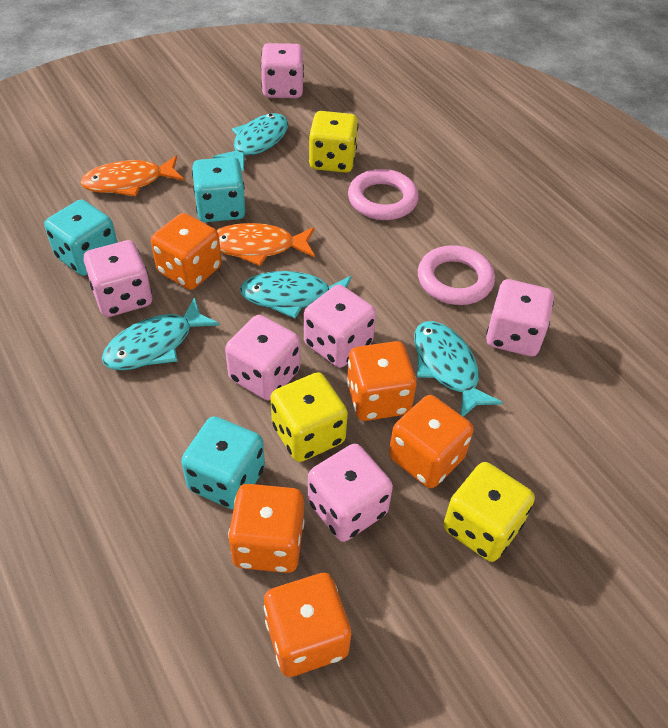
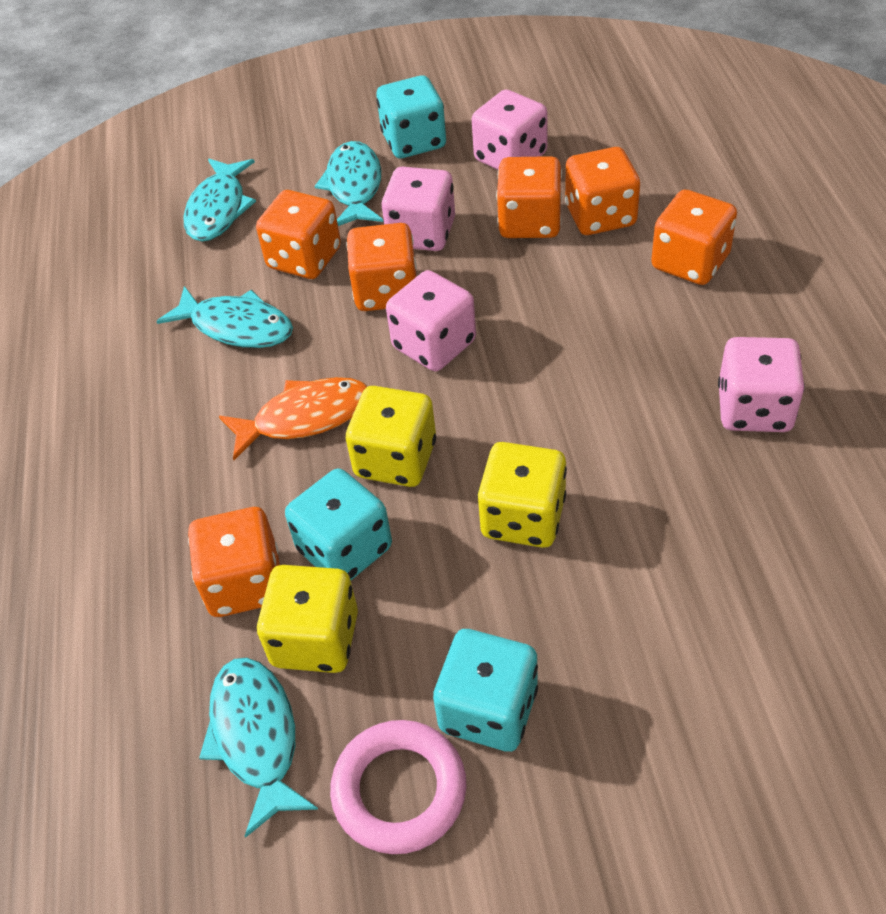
orange dice: 5 -> 6
orange fish: 2 -> 1
pink dice: 6 -> 4
pink ring: 2 -> 1

